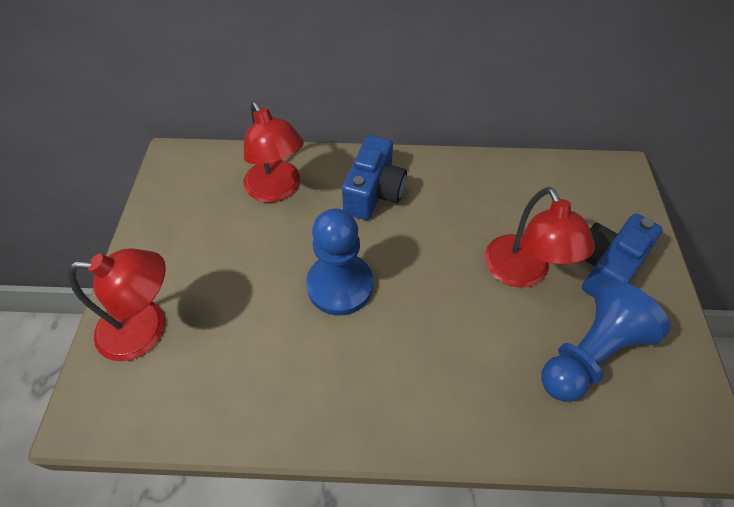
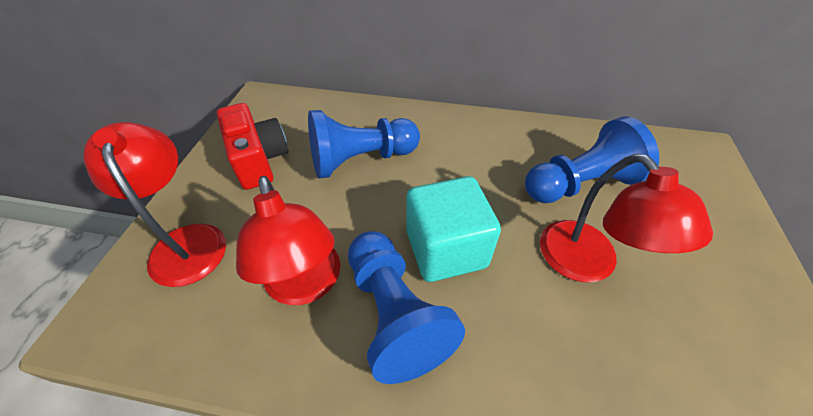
blue camera: 2 -> 0
blue pawn: 2 -> 3
red camera: 0 -> 1
turquoise cube: 0 -> 1

